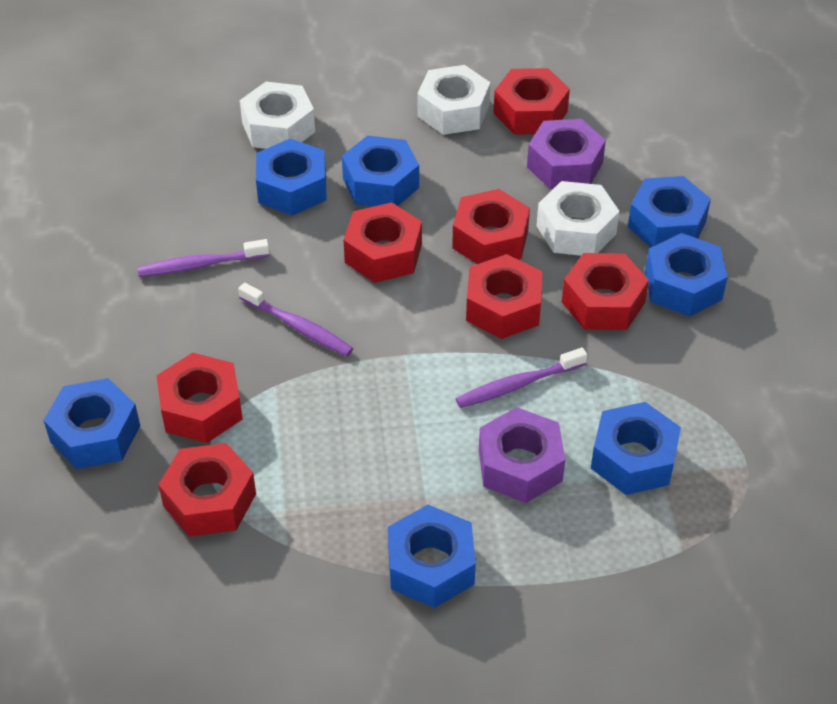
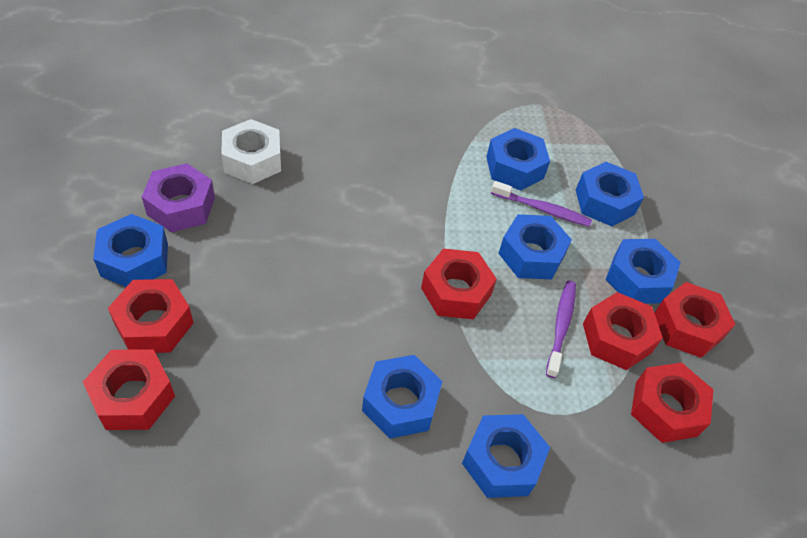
purple nut: 2 -> 1
purple toothbrush: 3 -> 2
red nut: 7 -> 6
white nut: 3 -> 1

